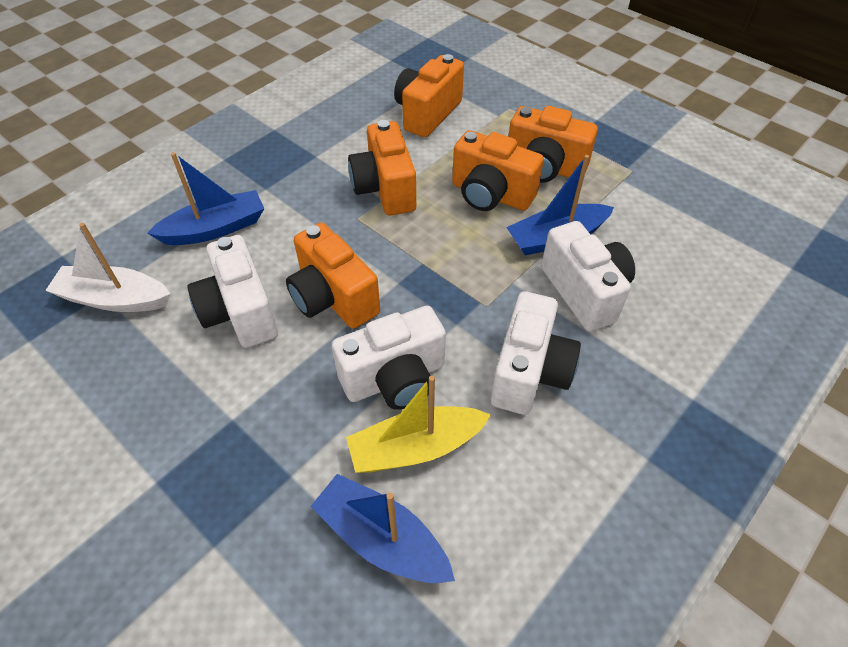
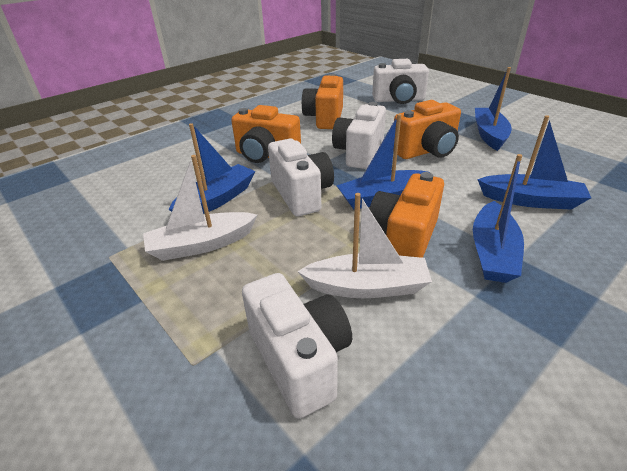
blue boat: 3 -> 5
orange camera: 5 -> 4
white boat: 1 -> 2
yellow boat: 1 -> 0

